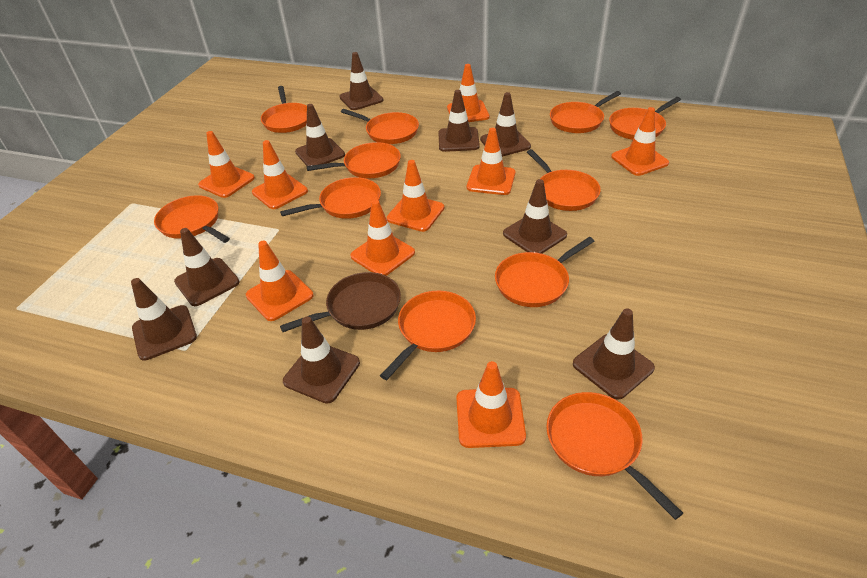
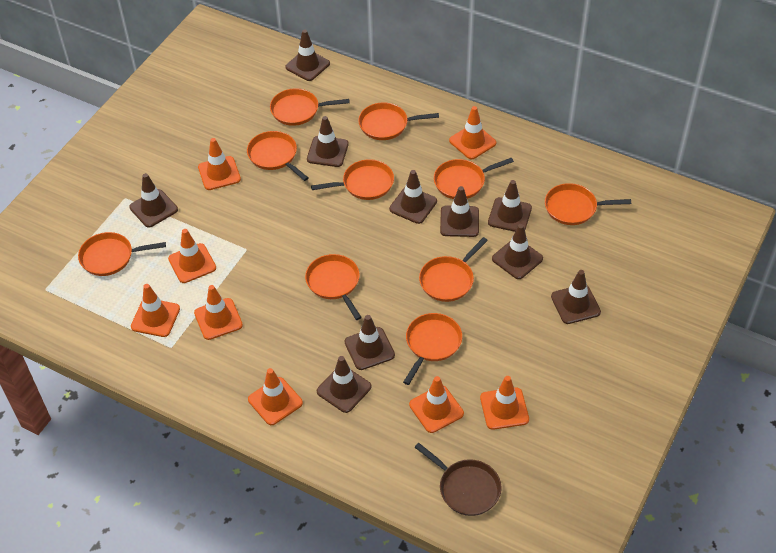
brown traffic cone: 9 -> 10
orange pan: 11 -> 10
orange traffic cone: 9 -> 8

